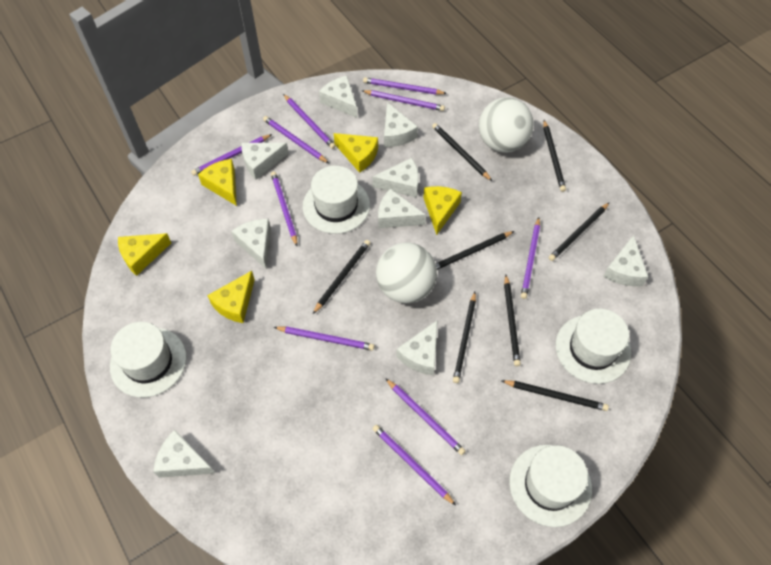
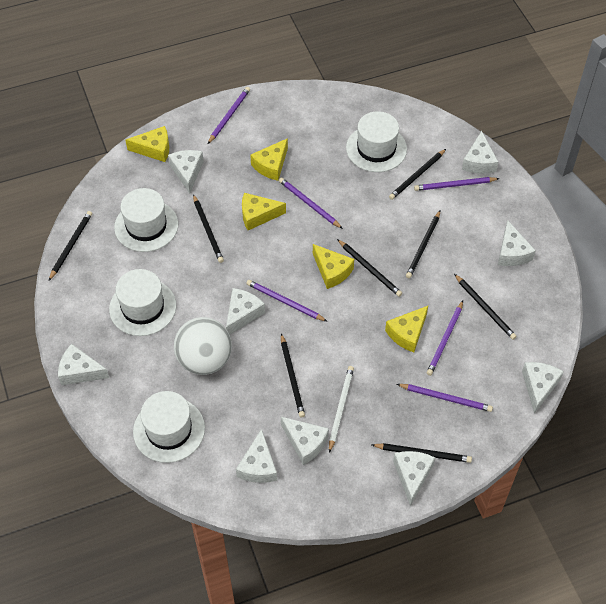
purple pencil: 10 -> 6
white ball: 2 -> 1
white pencil: 0 -> 1

